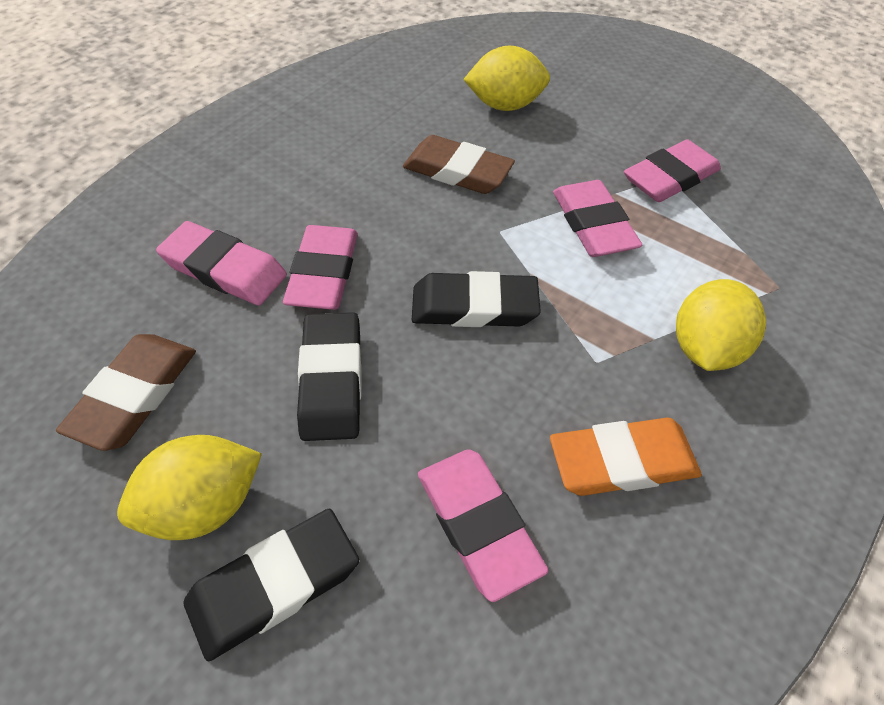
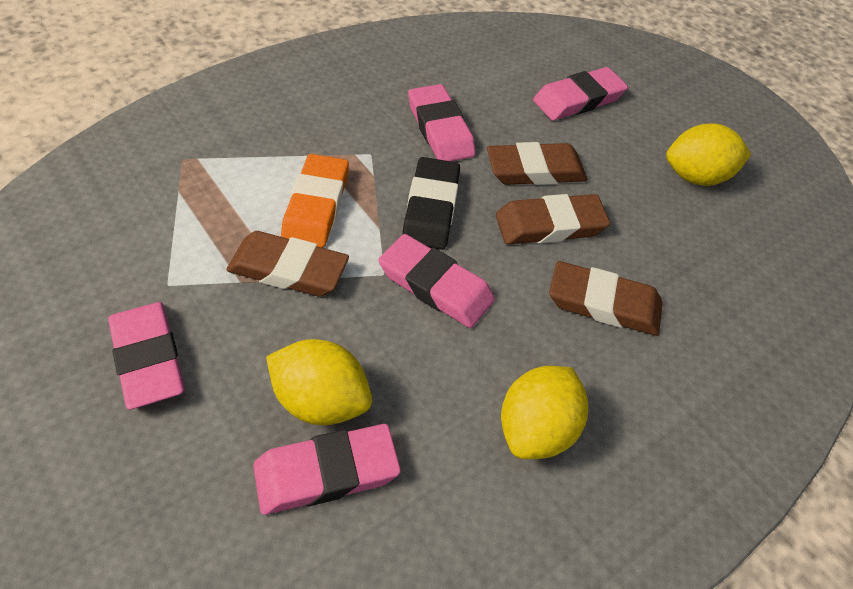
black eraser: 3 -> 1
brown eraser: 2 -> 4

